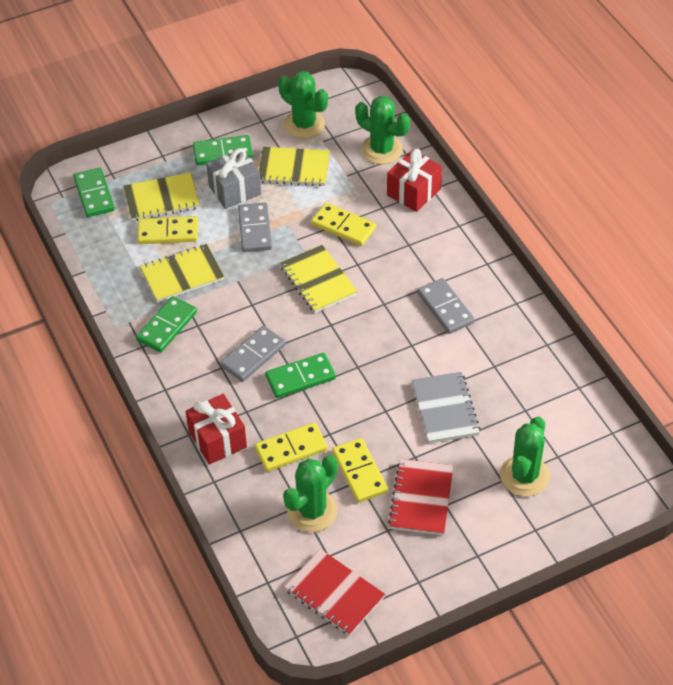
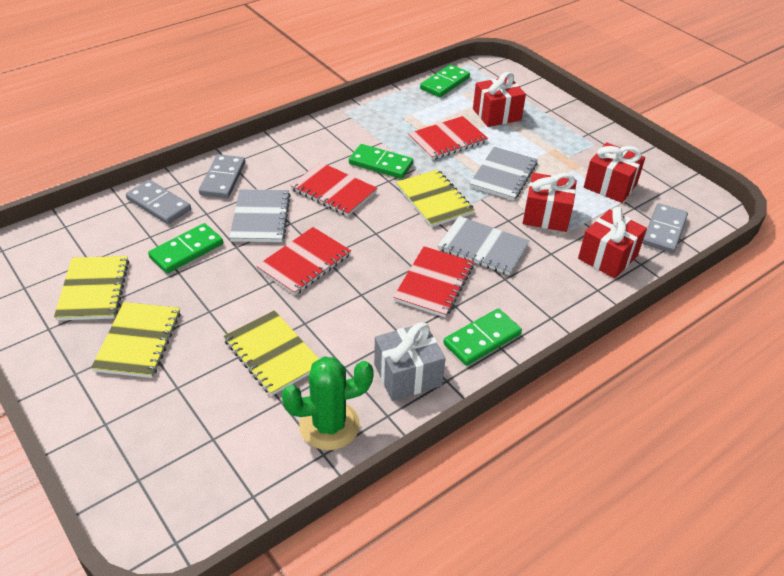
green cactus: 4 -> 1
grey notebook: 1 -> 3
red gift: 2 -> 4
red notebook: 2 -> 4
yellow domino: 4 -> 0

